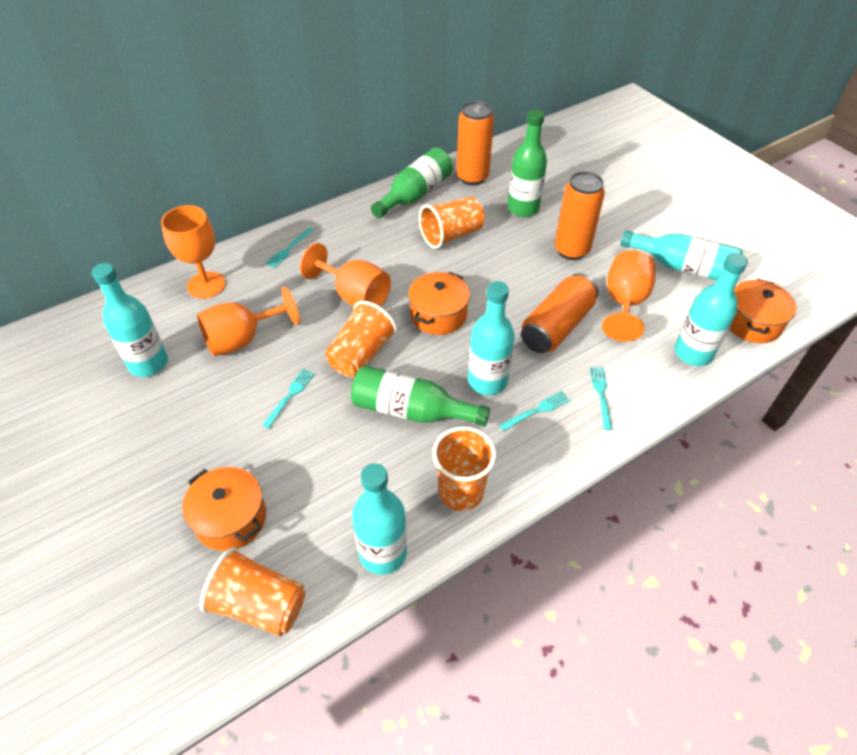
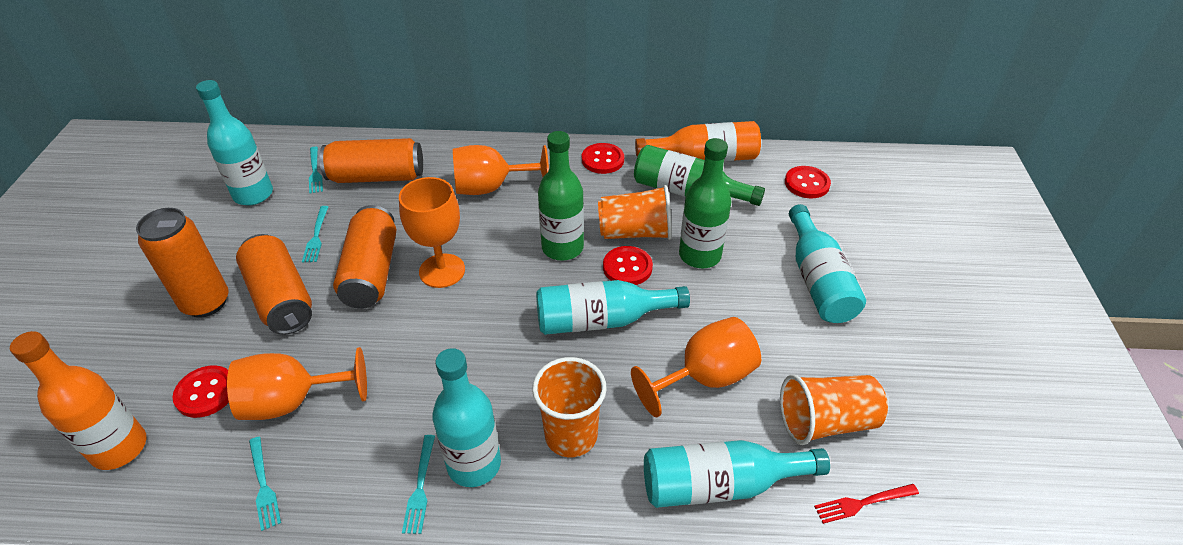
orange bottle: 0 -> 2
orange can: 3 -> 4
orange cup: 4 -> 3
orange pot: 3 -> 0
red button: 0 -> 4
red fork: 0 -> 1

